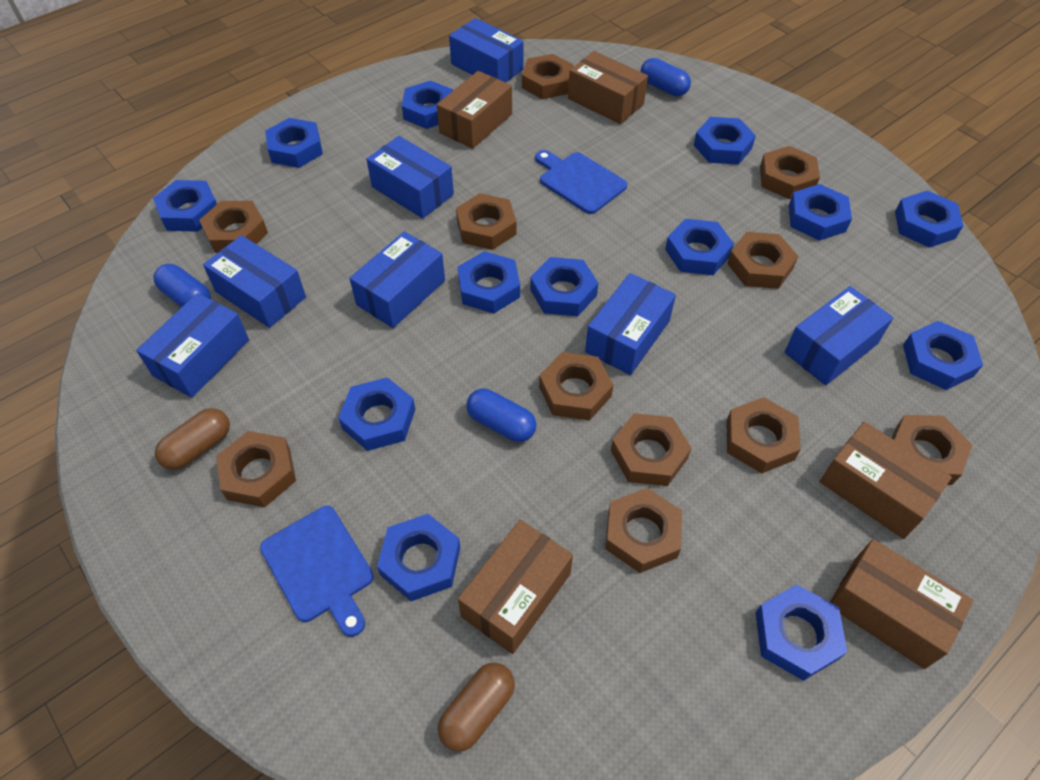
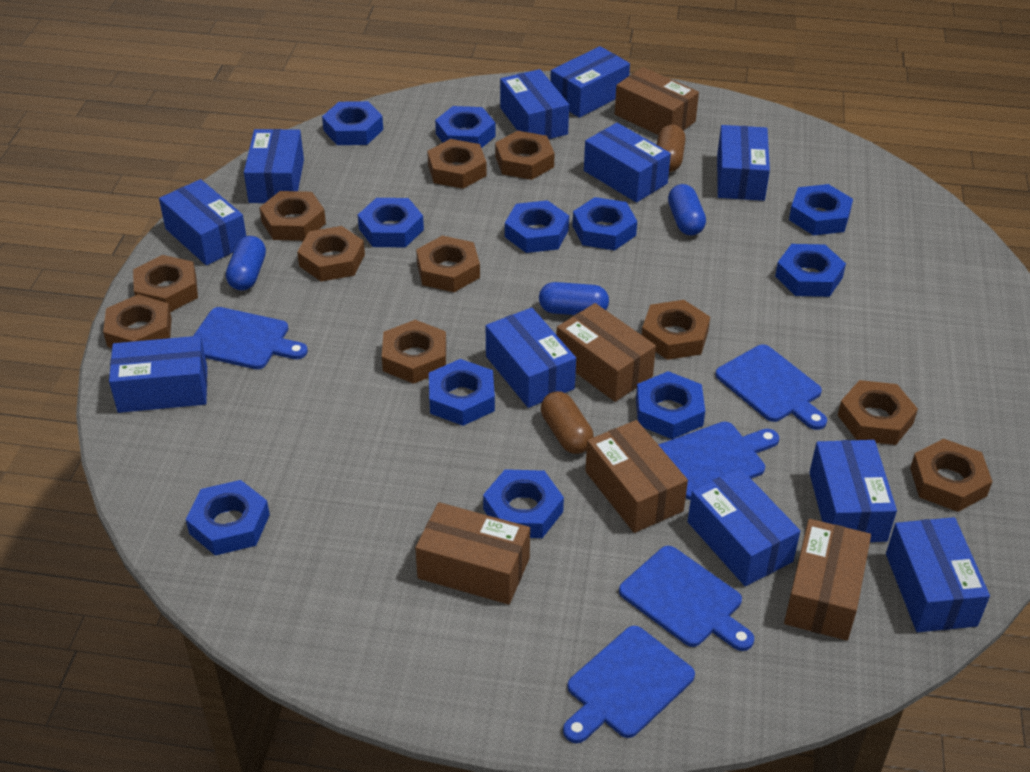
blue box: 7 -> 11
blue cutting board: 2 -> 5
blue nut: 13 -> 11

